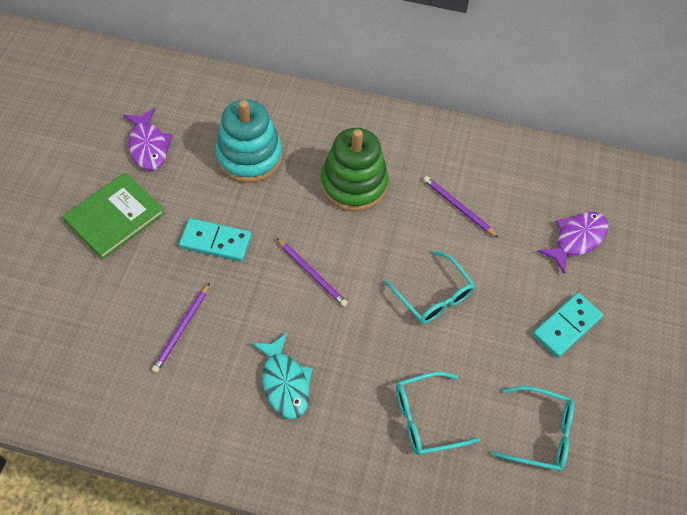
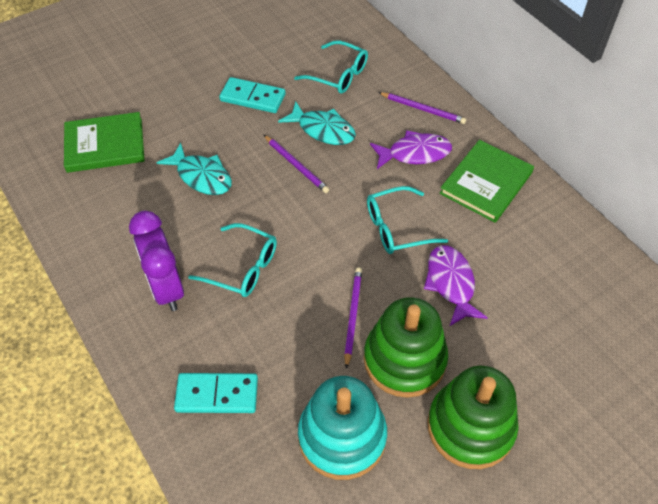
green book: 1 -> 2
green stacking toy: 1 -> 2
purple clock: 0 -> 1
turquoise fish: 1 -> 2

